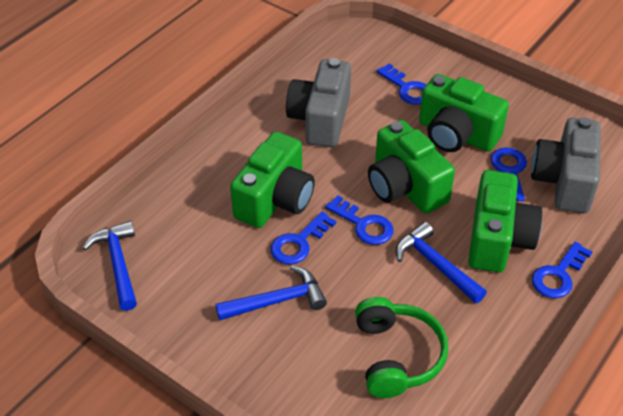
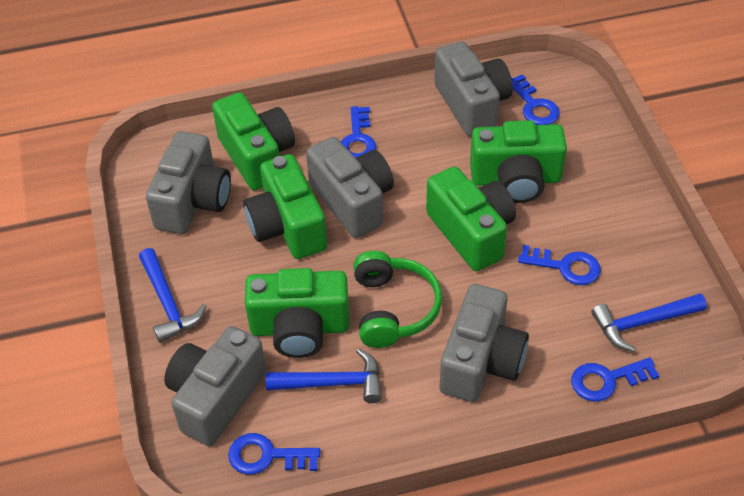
green camera: 4 -> 5
grey camera: 2 -> 5

